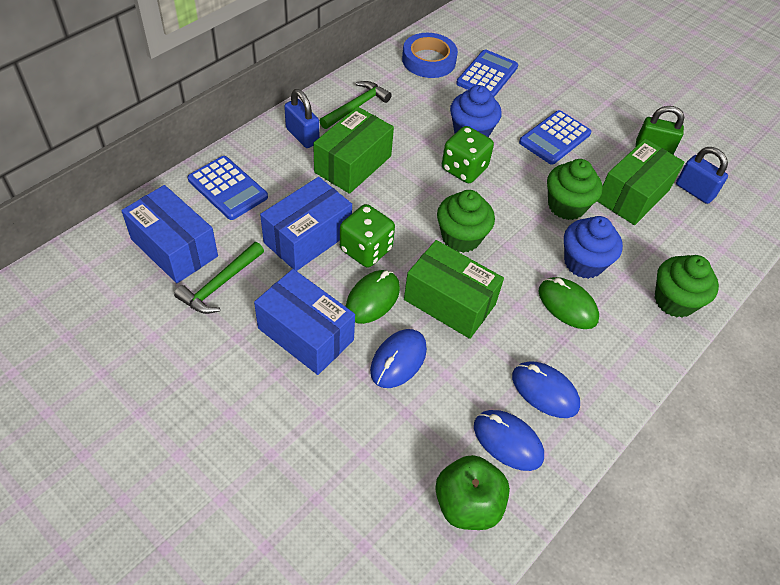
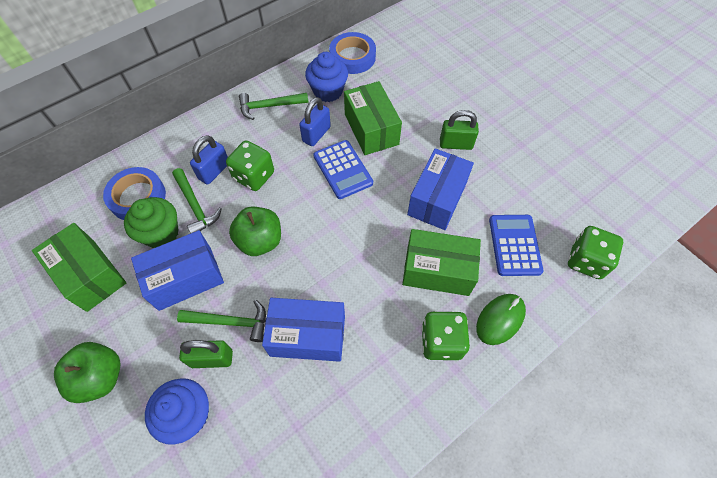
blue calculator: 3 -> 2
blue mouse: 3 -> 0
blue tape: 1 -> 2
green apple: 1 -> 2
green cupcake: 3 -> 1
green dice: 2 -> 3
green hammer: 2 -> 3
green mouse: 2 -> 1
green padlock: 1 -> 2

